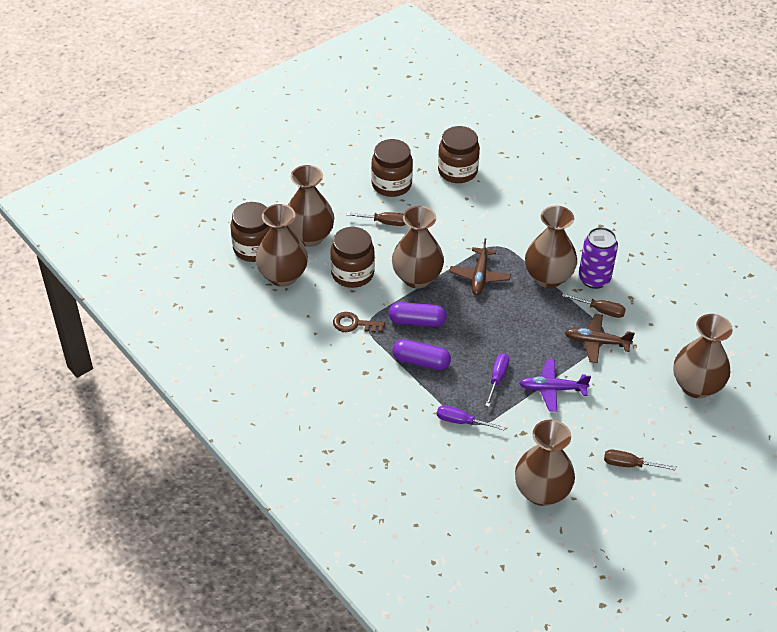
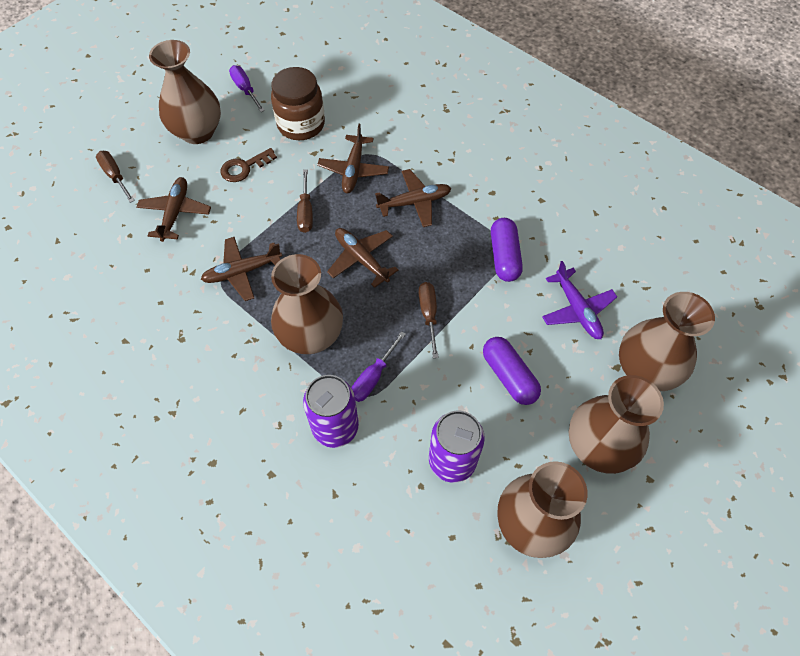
brown jar: 4 -> 1
brown plane: 2 -> 5
brown vase: 6 -> 5
purple can: 1 -> 2

